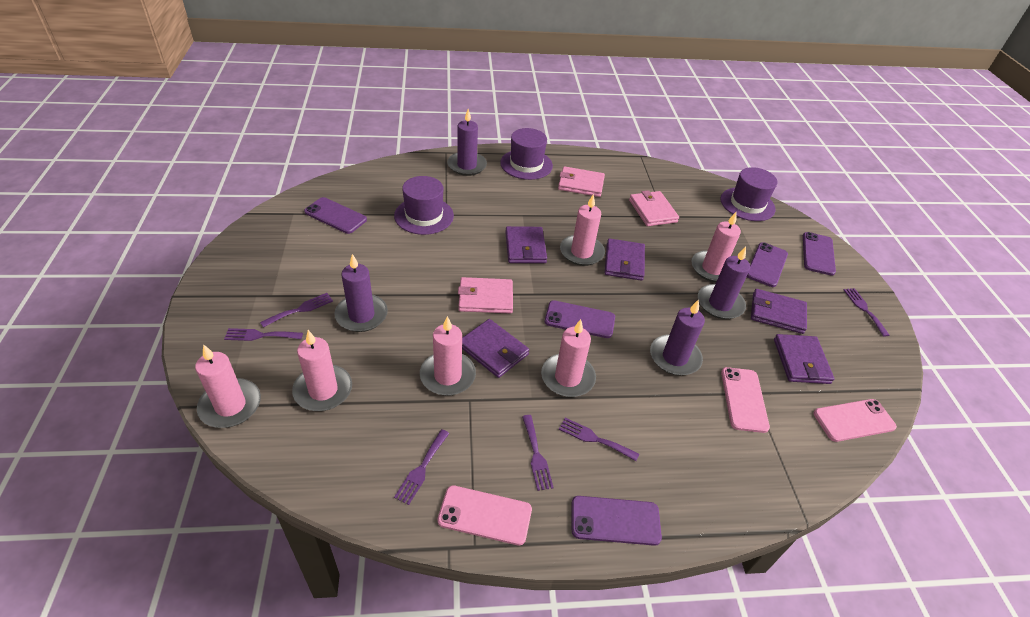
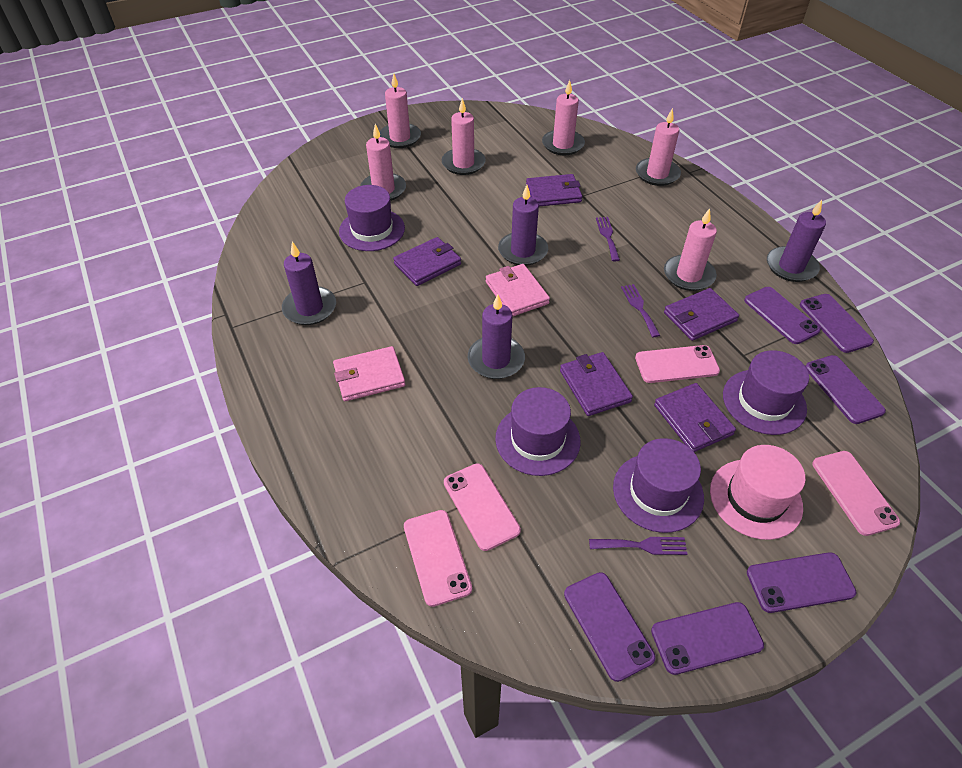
pink hat: 0 -> 1
pink phone: 3 -> 4
pink wallet: 3 -> 2
purple fork: 6 -> 3
purple hat: 3 -> 4
purple phone: 5 -> 6

